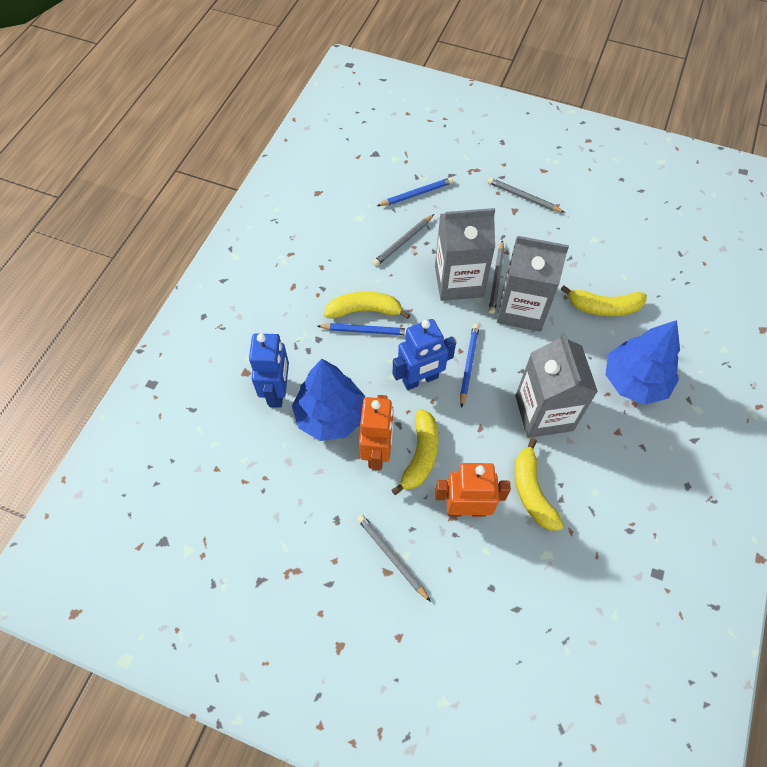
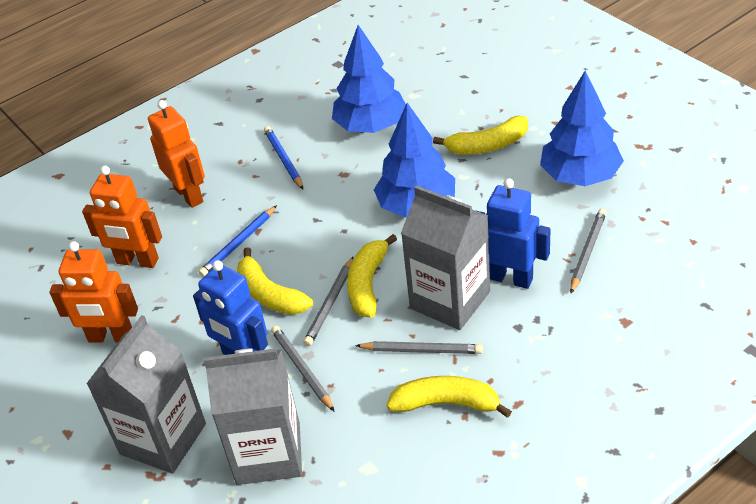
blue pencil: 3 -> 2
blue tree: 2 -> 3
orange robot: 2 -> 3

